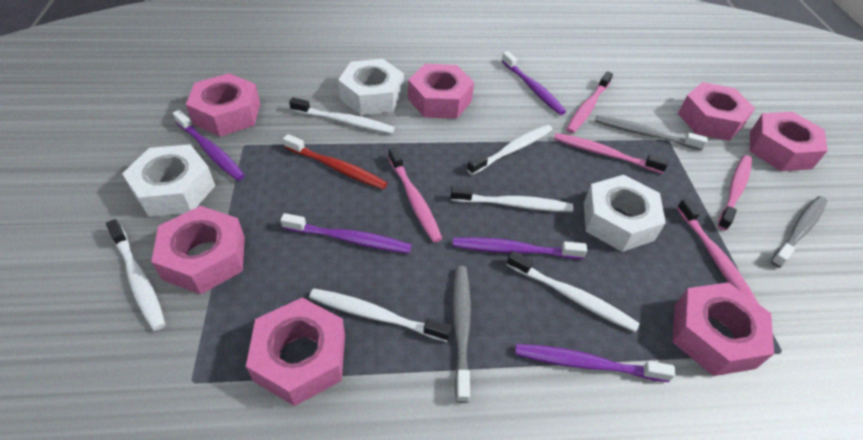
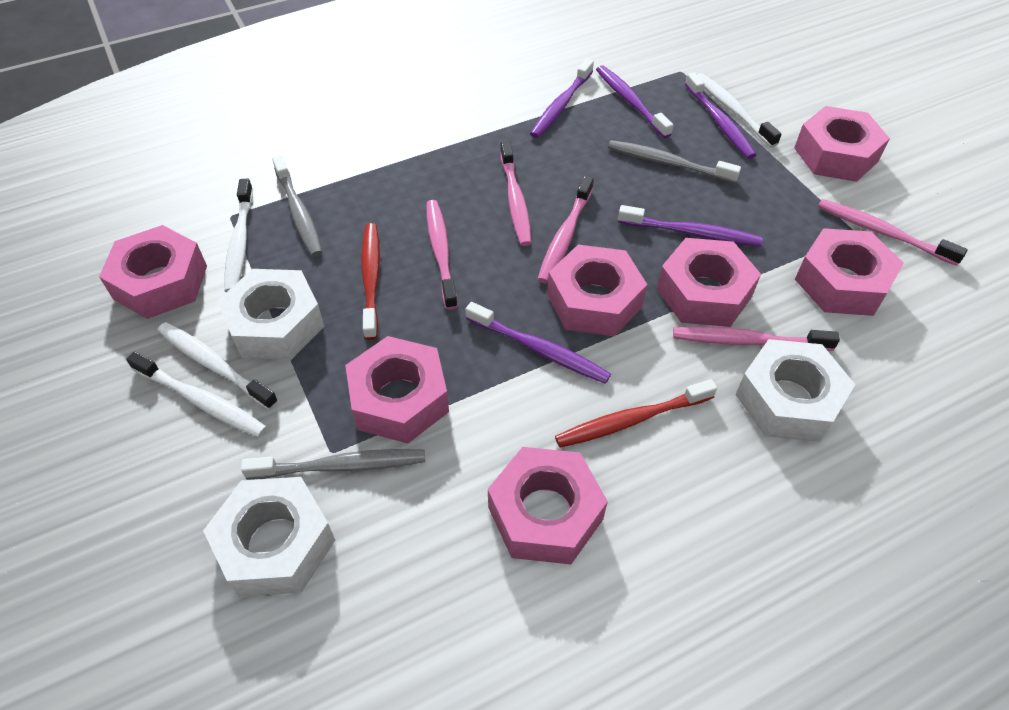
red toothbrush: 1 -> 2
white toothbrush: 6 -> 4

